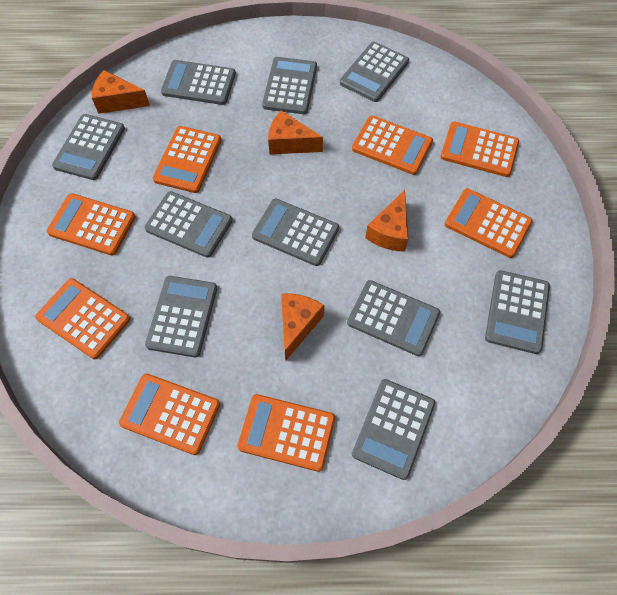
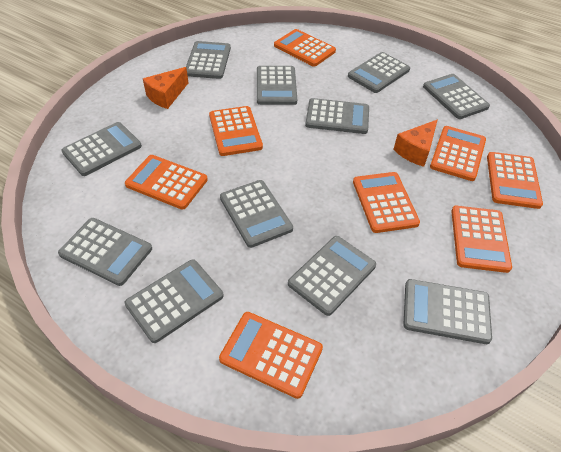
grey calculator: 10 -> 11
orange cheese: 4 -> 2

